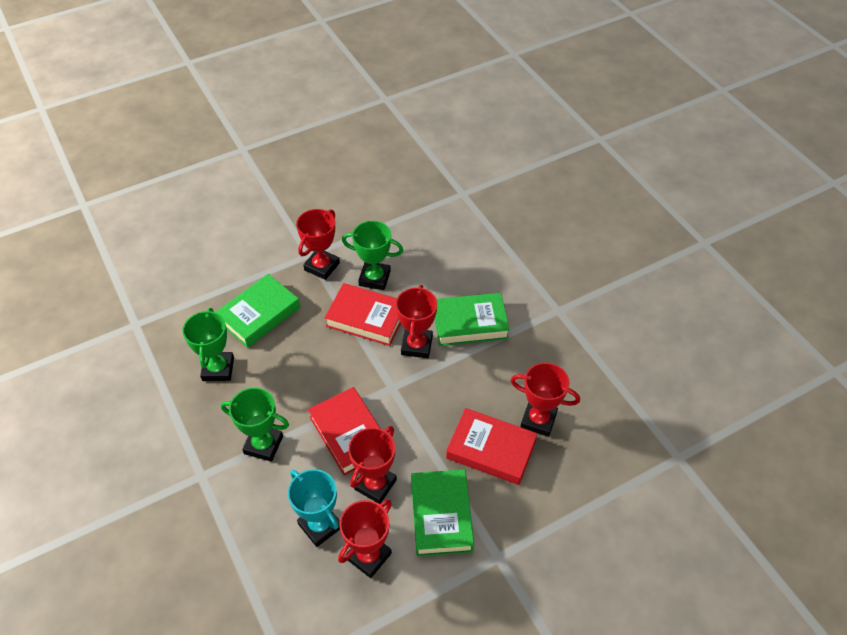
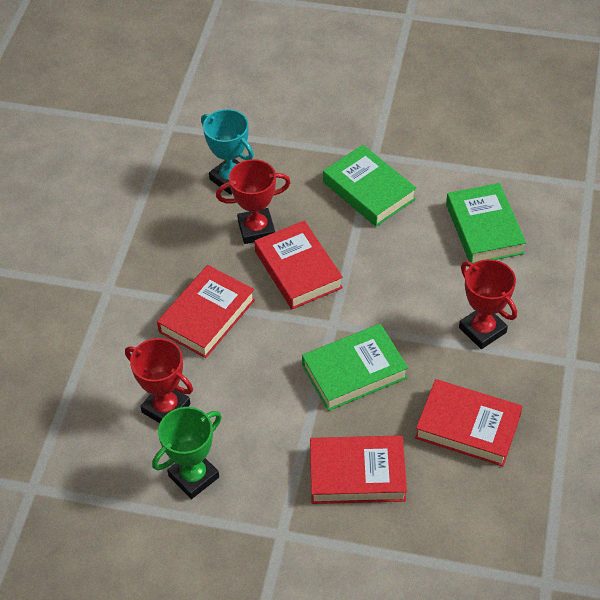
green trophy: 3 -> 1
red book: 3 -> 4
red trophy: 5 -> 3

